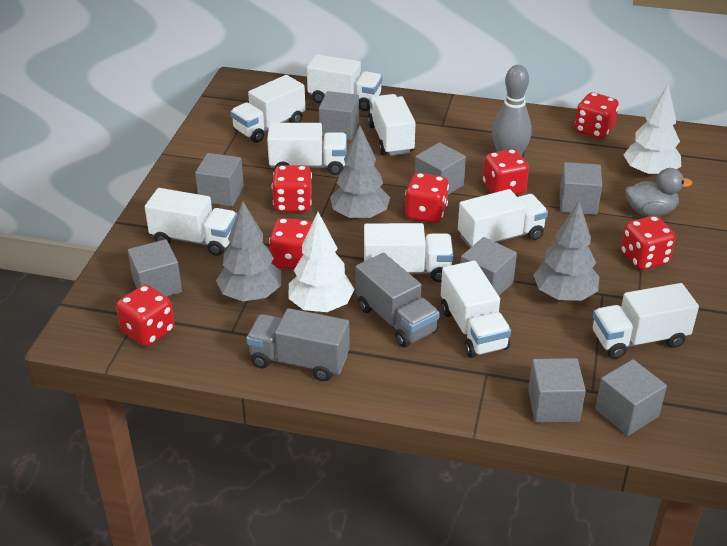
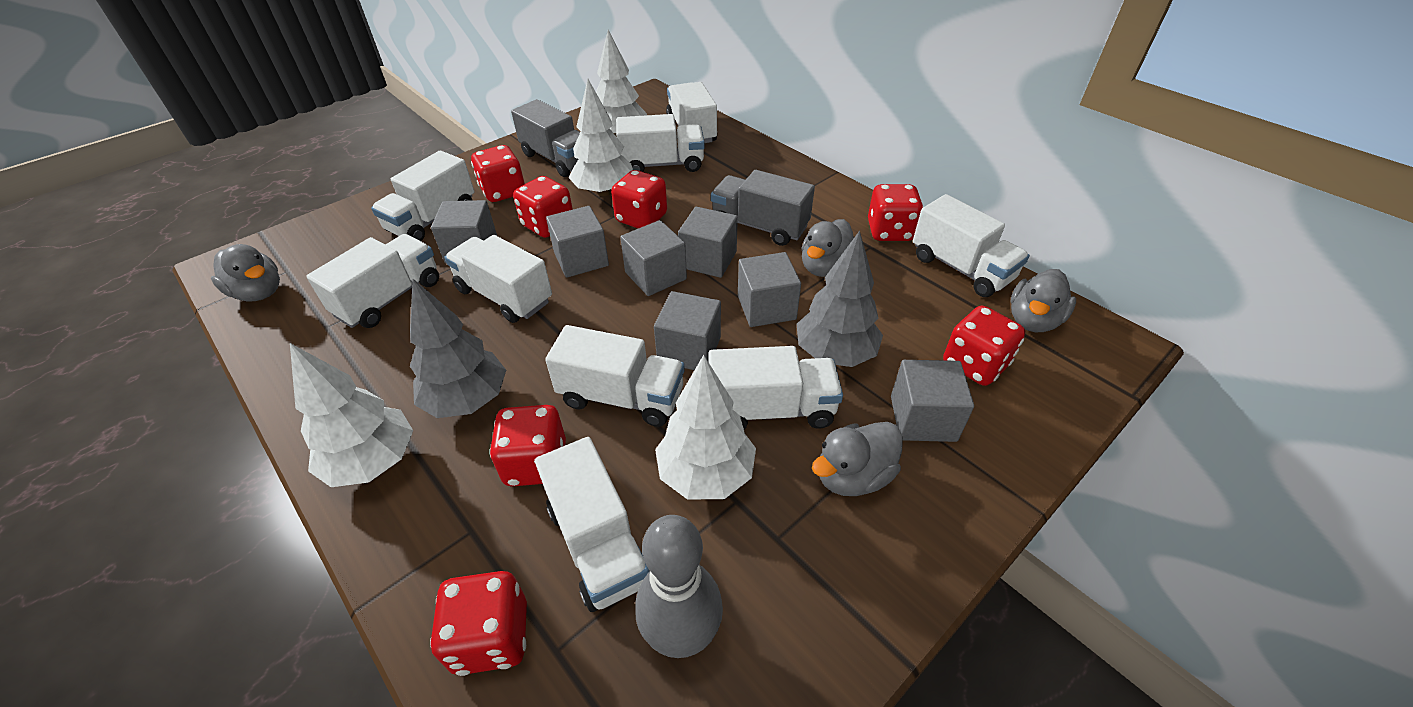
grey cube: 8 -> 7
grey duck: 1 -> 4
grey tree: 3 -> 2
white tree: 2 -> 4

